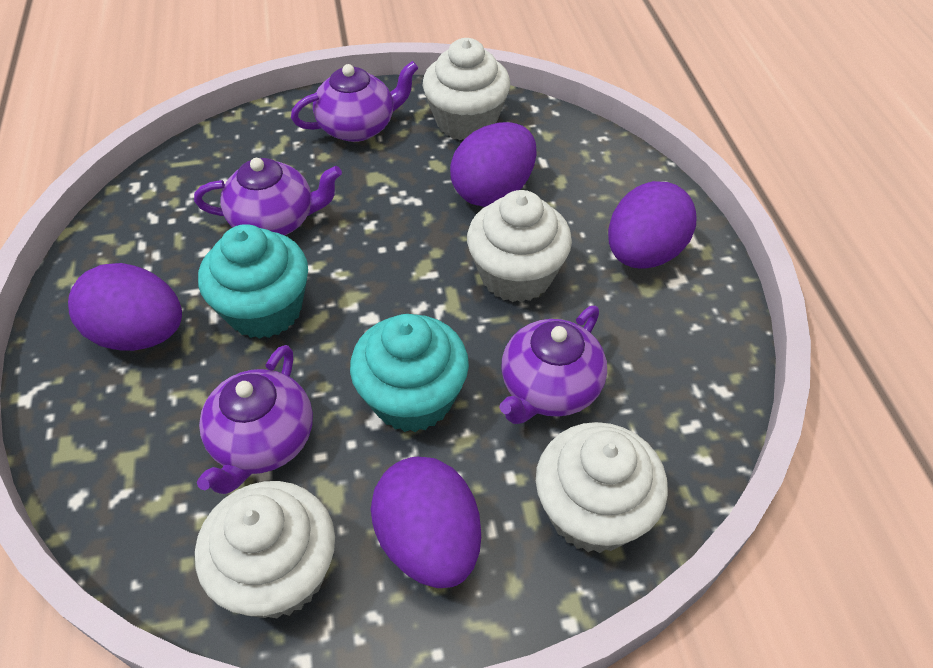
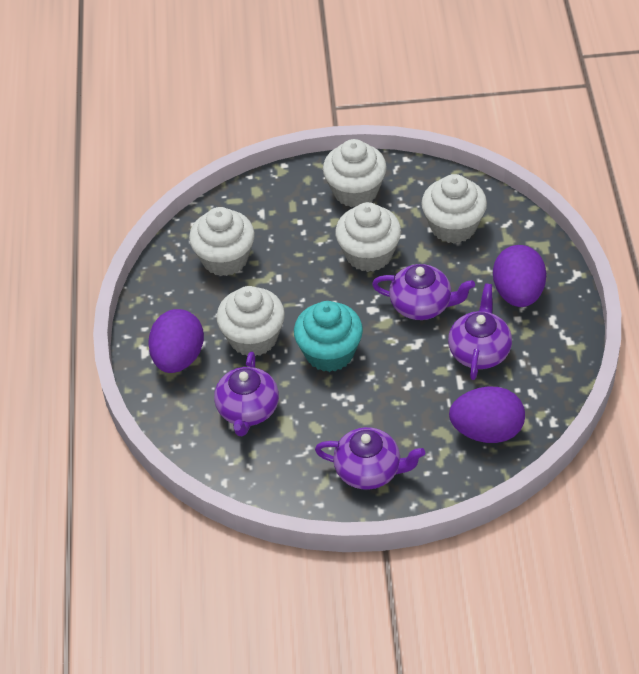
purple egg: 4 -> 3
turquoise cupcake: 2 -> 1
white cupcake: 4 -> 5

